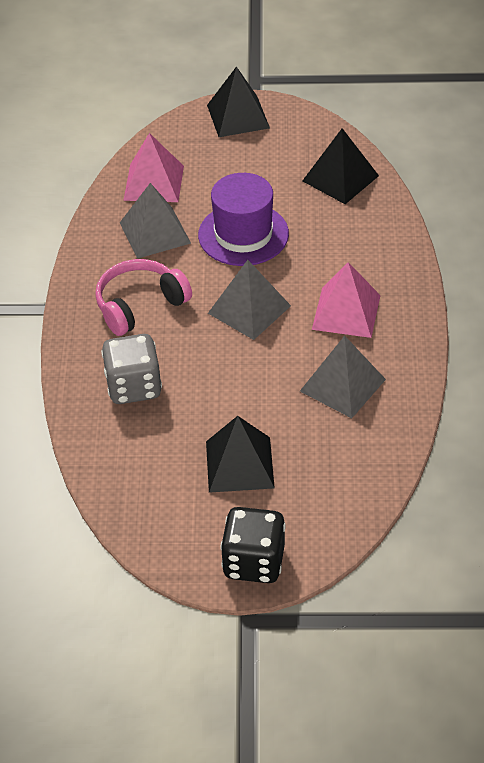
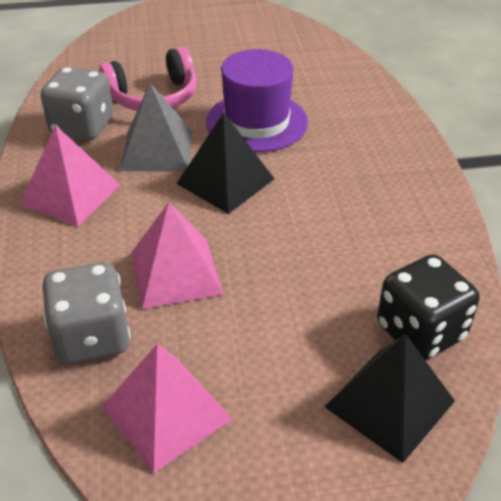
black pyramid: 3 -> 2
grey dice: 1 -> 2
grey pyramid: 3 -> 1
pink pyramid: 2 -> 3

